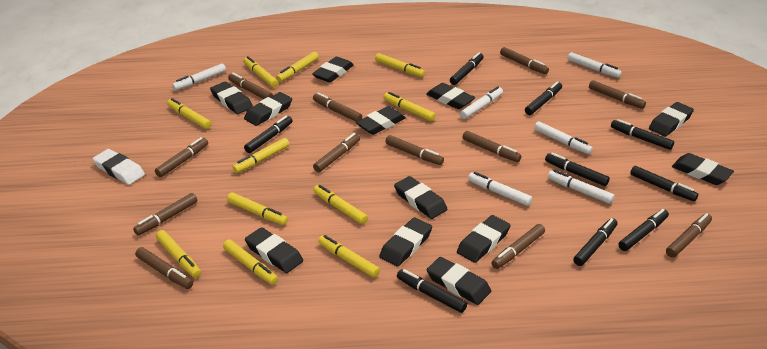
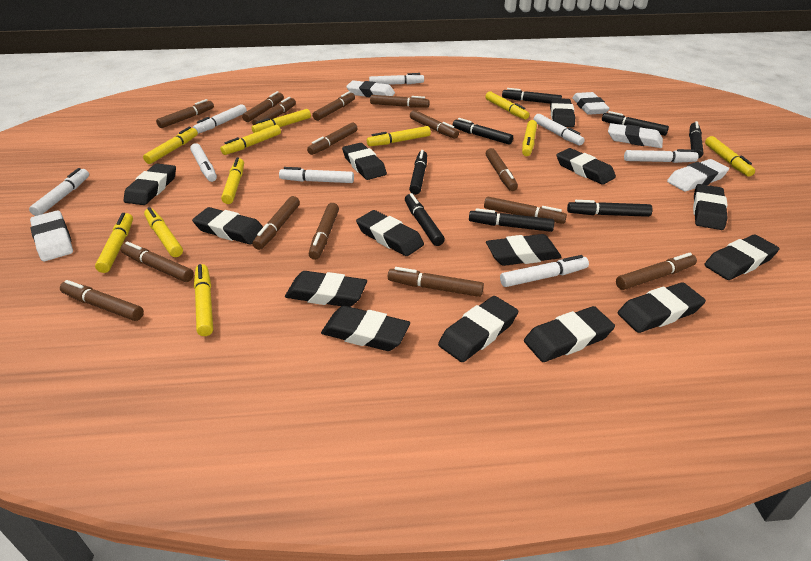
black eraser: 12 -> 14
black marker: 9 -> 8
brown marker: 12 -> 15
white eraser: 1 -> 5
white marker: 6 -> 8

